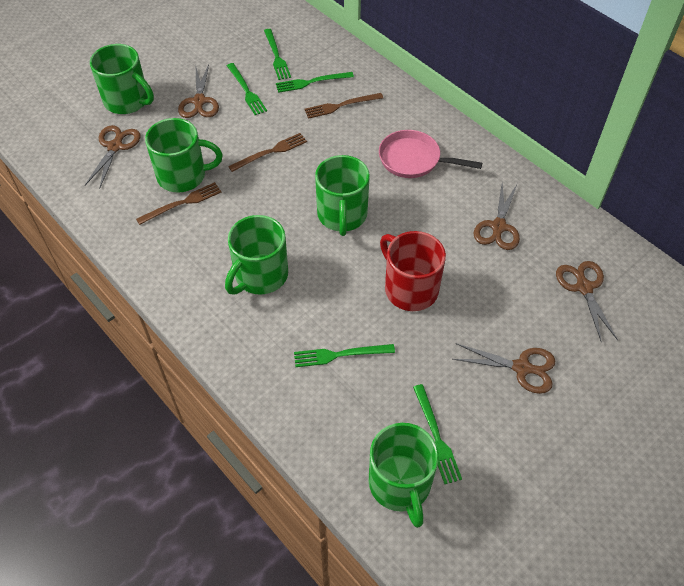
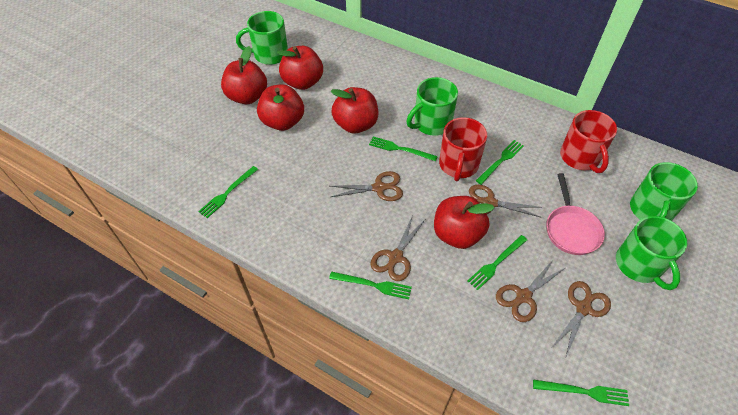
brown fork: 3 -> 0
green fork: 5 -> 6
green mug: 5 -> 4
red apple: 0 -> 5
red mug: 1 -> 2

